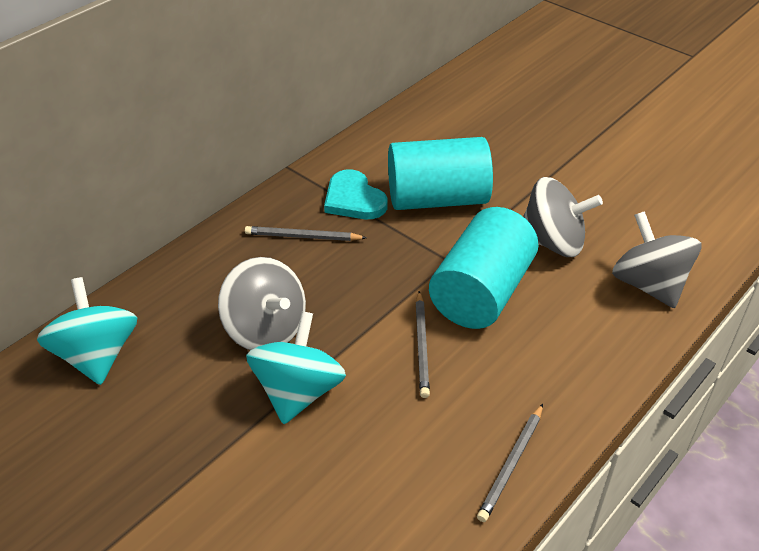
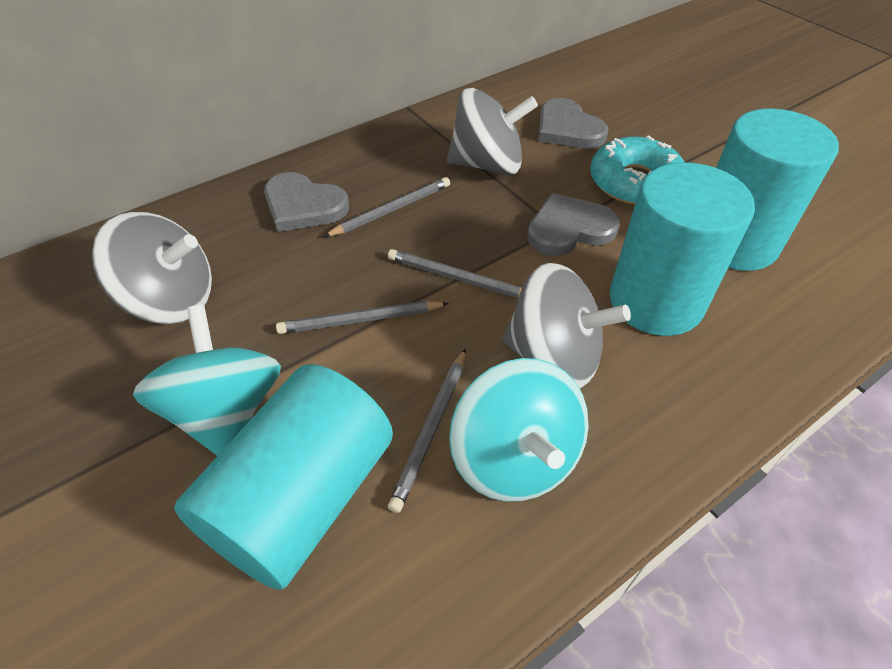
grey heart: 0 -> 3
grey pencil: 3 -> 4
turquoise cylinder: 2 -> 3
turquoise donut: 0 -> 1
turquoise heart: 1 -> 0

